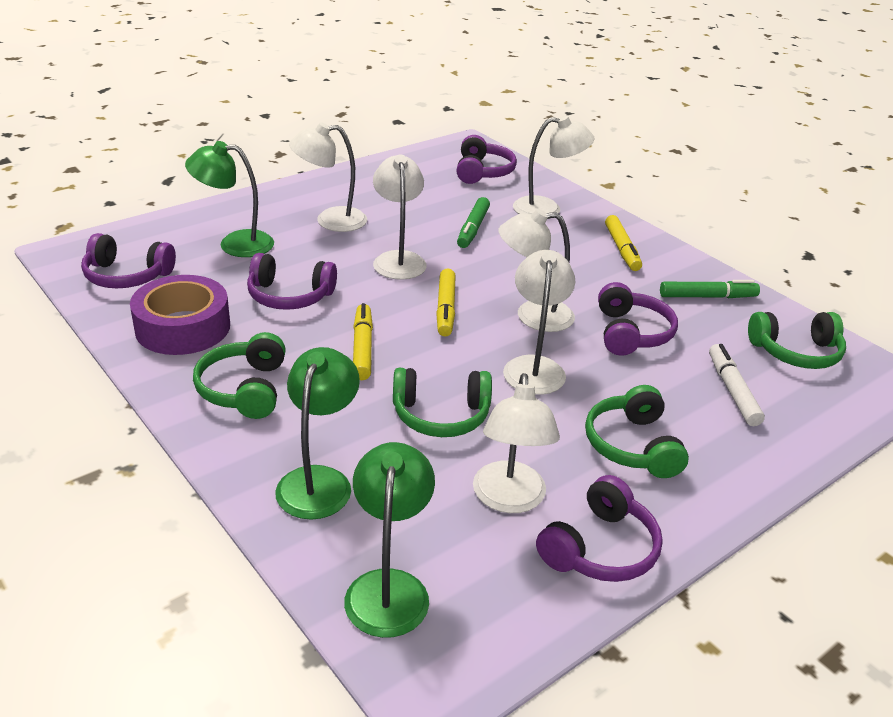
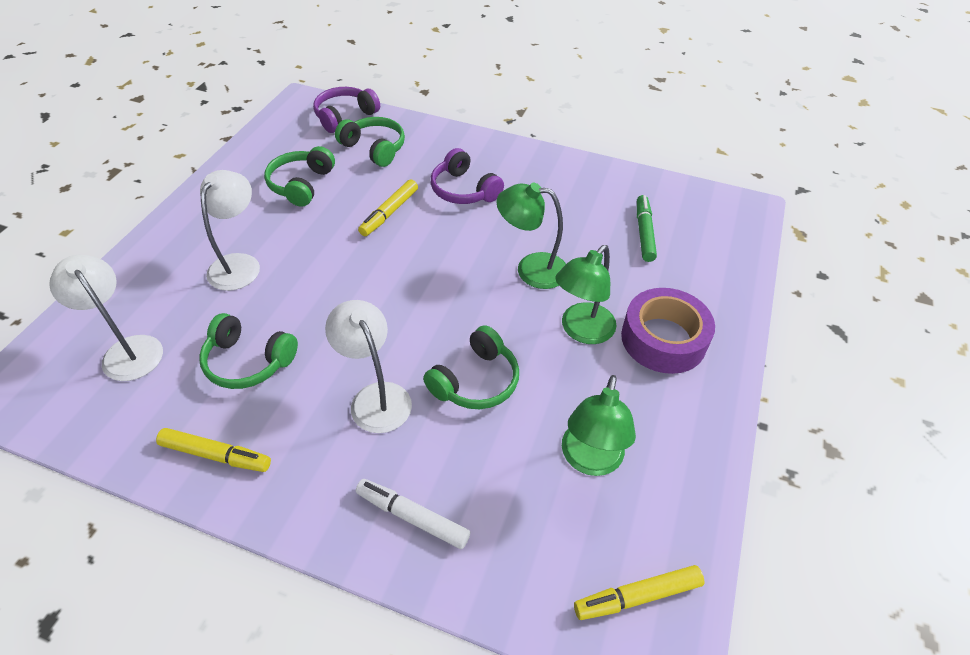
green marker: 2 -> 1
purple headphones: 5 -> 2
white lamp: 6 -> 3

